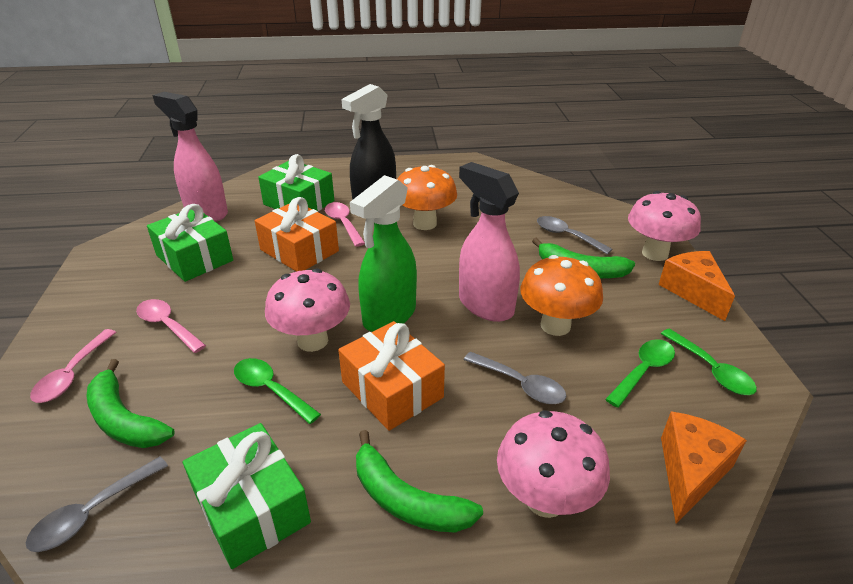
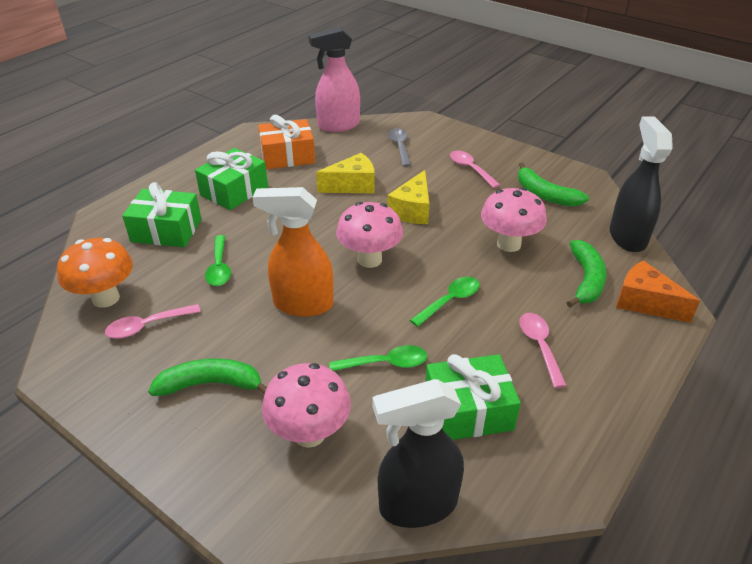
black spray bottle: 1 -> 2
green spray bottle: 1 -> 0
grey spoon: 3 -> 1
orange cheese: 2 -> 1
orange gift: 2 -> 1
orange mushroom: 2 -> 1
orange spray bottle: 0 -> 1
pink spray bottle: 2 -> 1
yellow cheese: 0 -> 2

